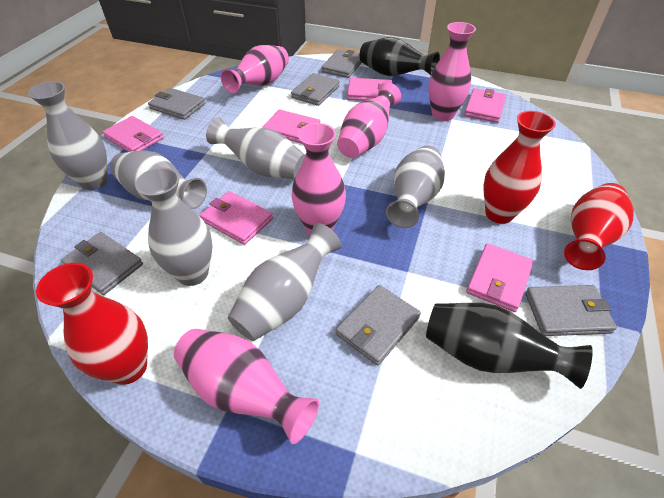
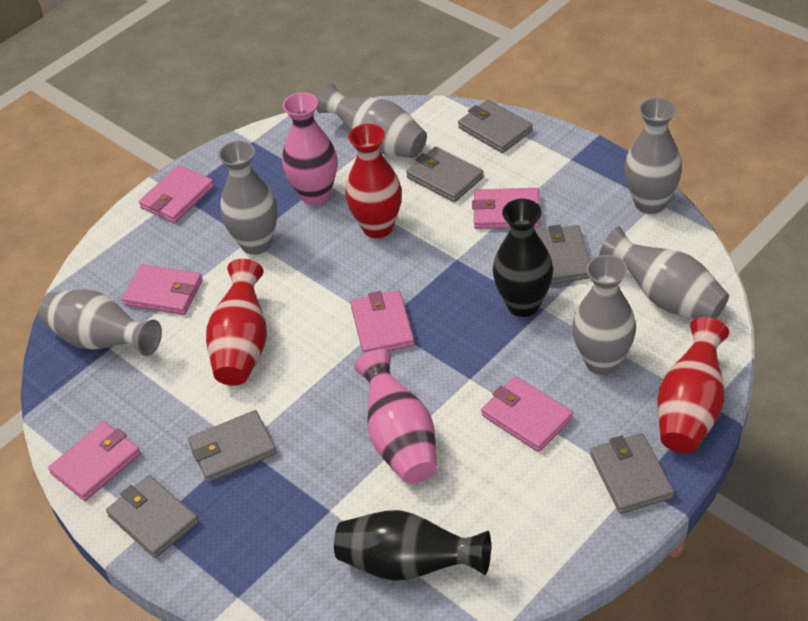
pink vase: 5 -> 2

